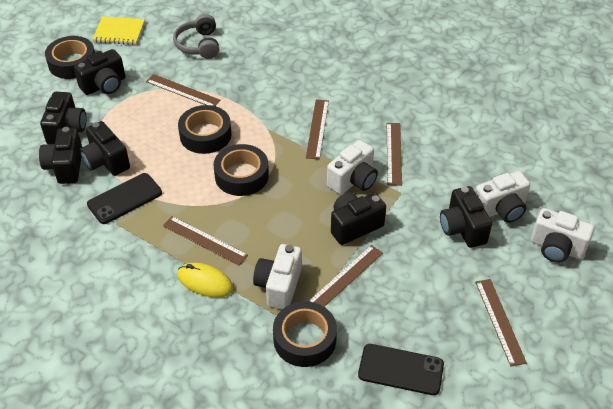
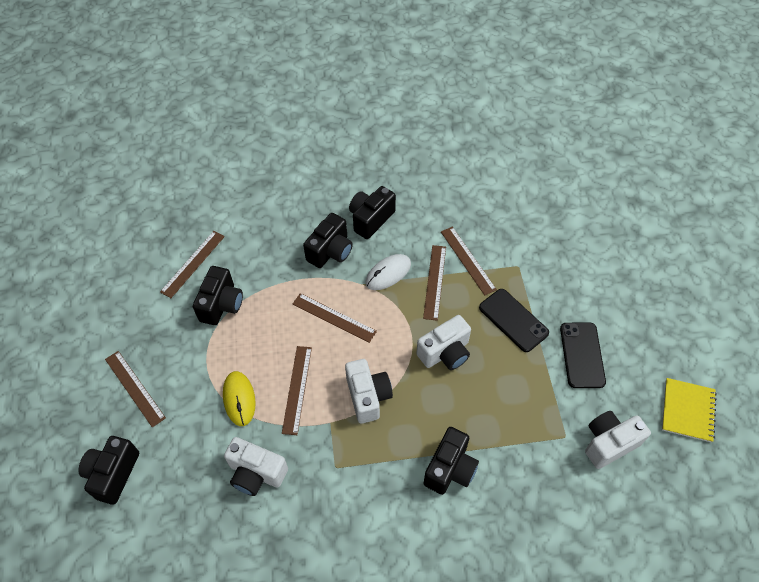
black camera: 6 -> 5
black tape: 4 -> 0
grey headphones: 1 -> 0
white mouse: 0 -> 1

